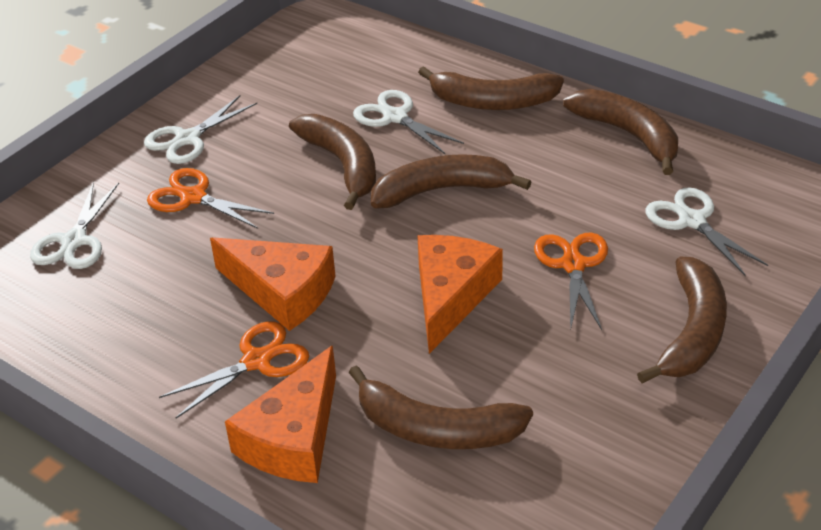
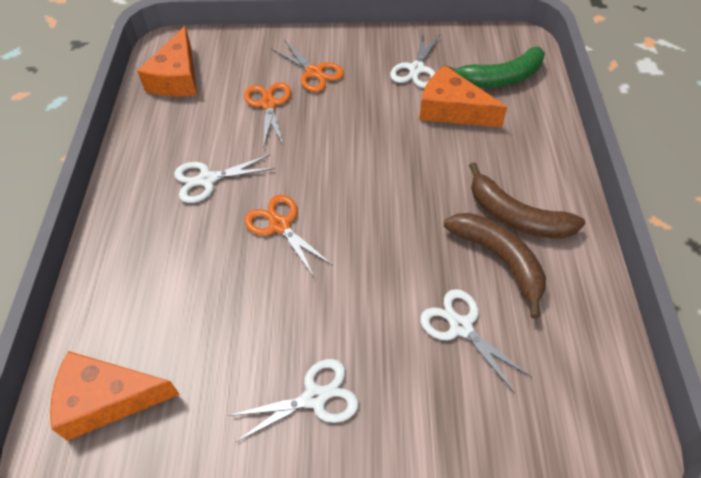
brown banana: 6 -> 2
green banana: 0 -> 1

